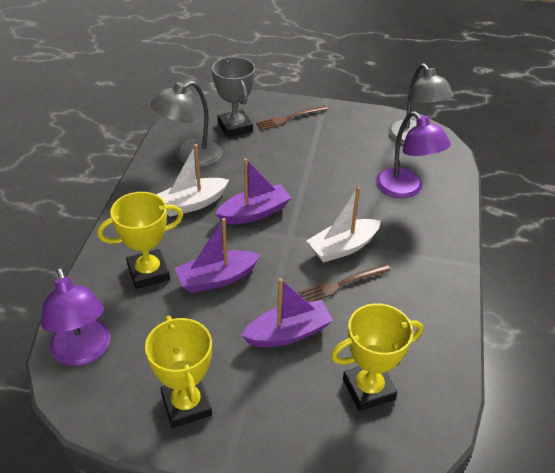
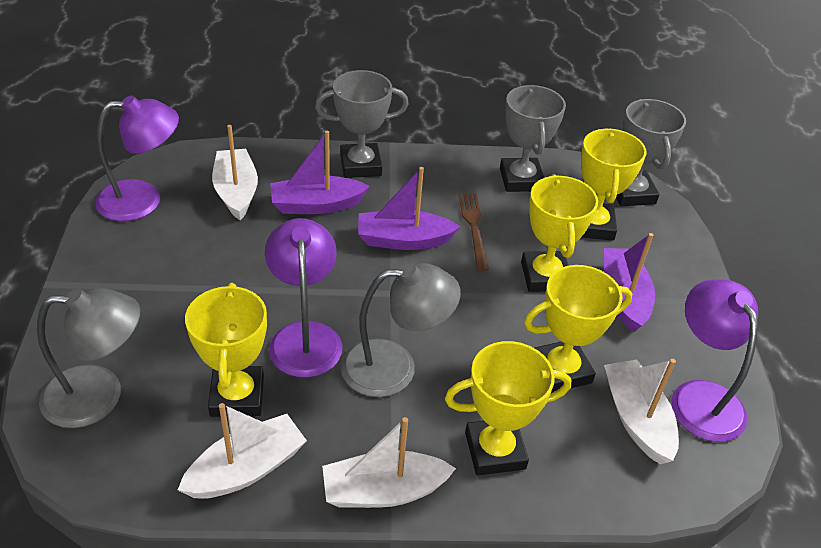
brown fork: 2 -> 1
grey trophy: 1 -> 3
purple lamp: 2 -> 3
white boat: 2 -> 4
yellow trophy: 3 -> 5

